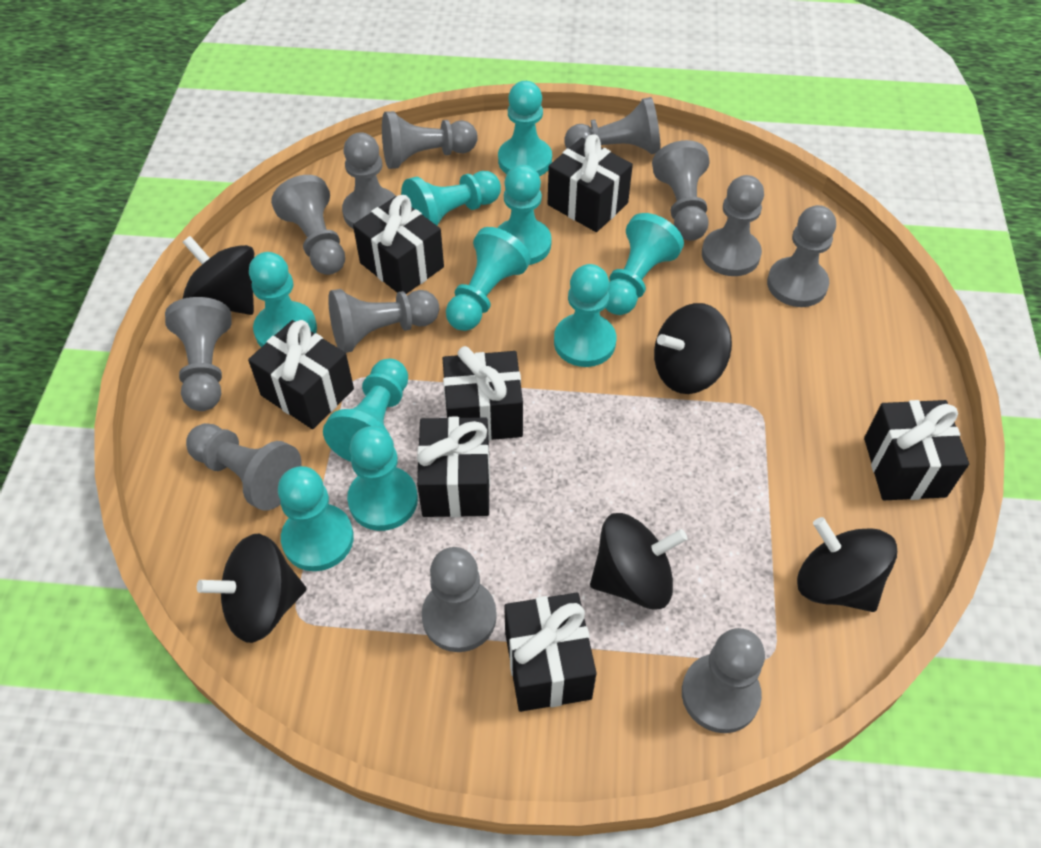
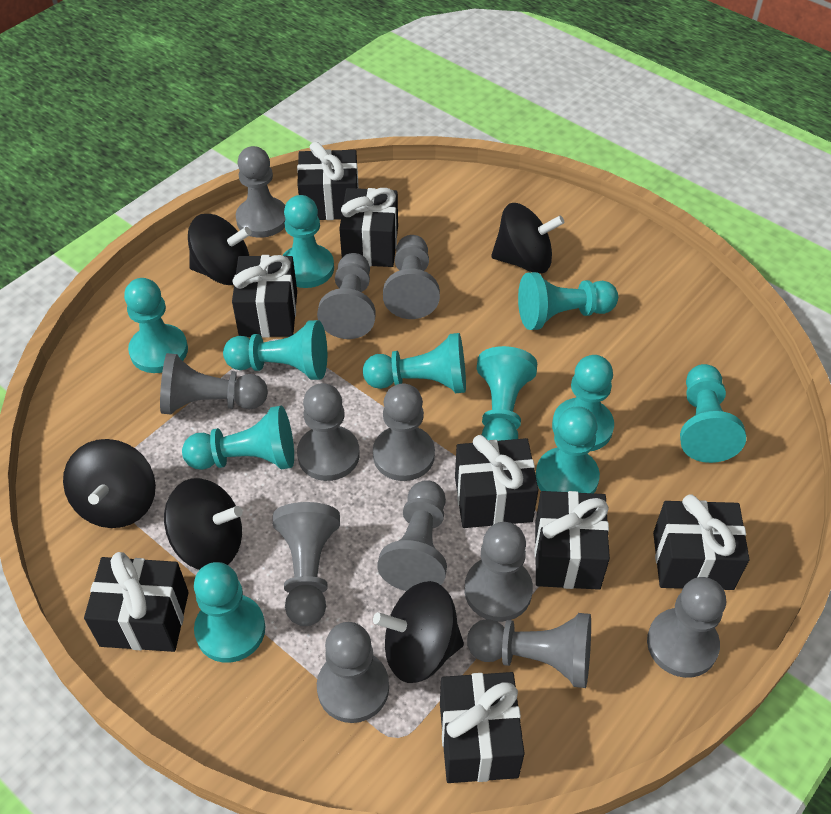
black gift: 7 -> 8
turquoise pawn: 10 -> 11

